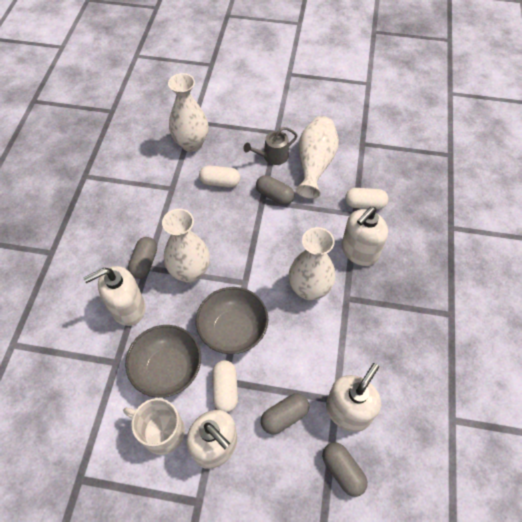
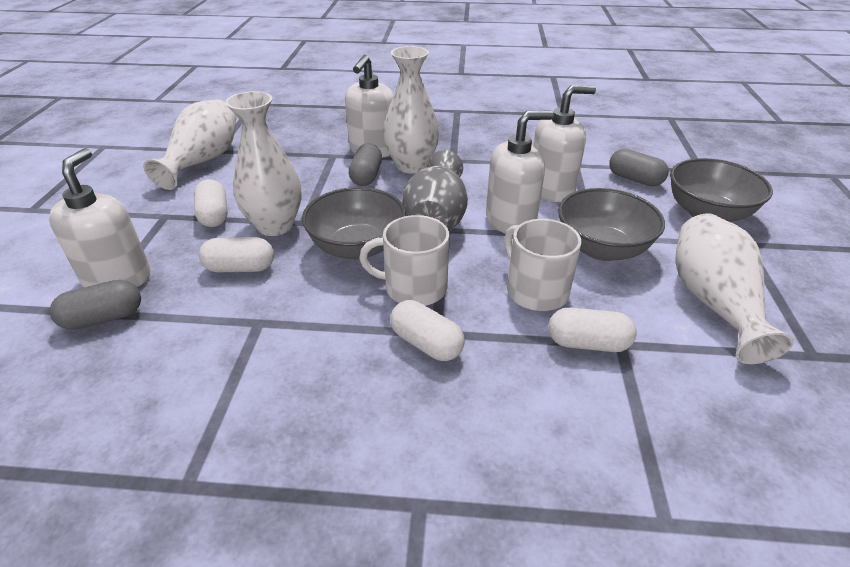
grey bowl: 2 -> 3
grey capsule: 4 -> 3
grey vase: 0 -> 1
grey watering can: 1 -> 0
white capsule: 3 -> 4
white mug: 1 -> 2

